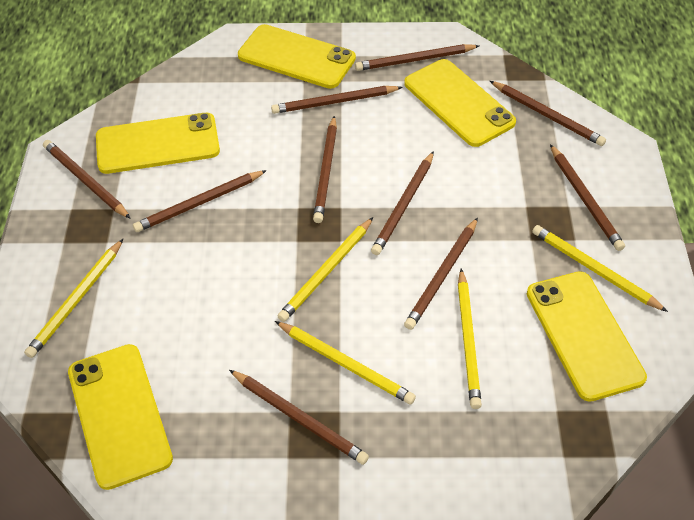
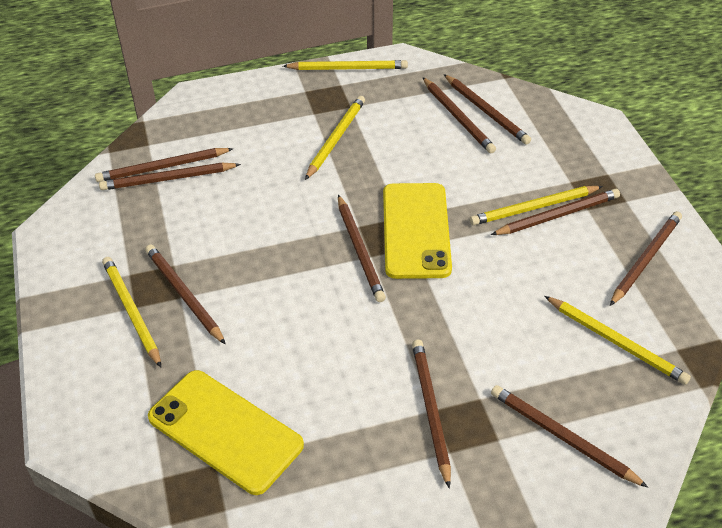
yellow phone: 5 -> 2

